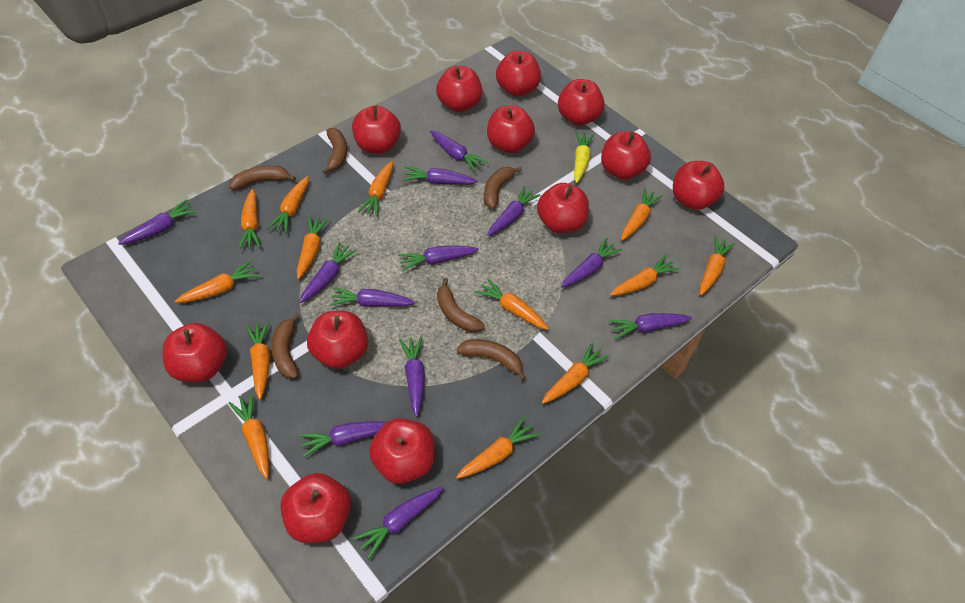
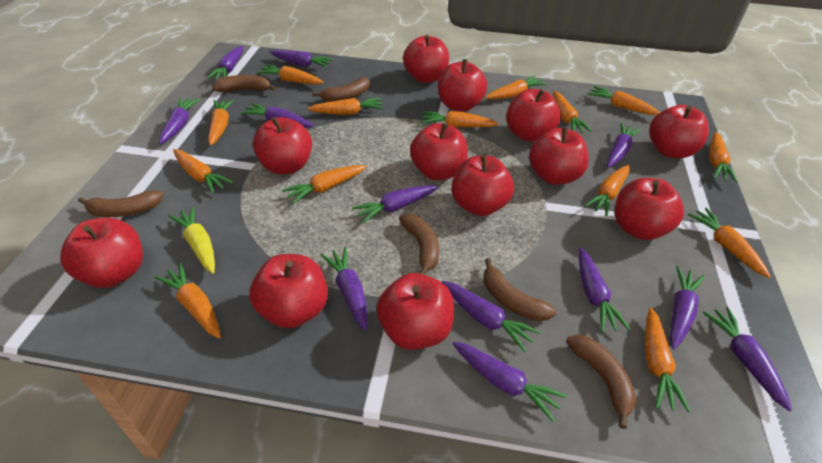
orange carrot: 13 -> 14

